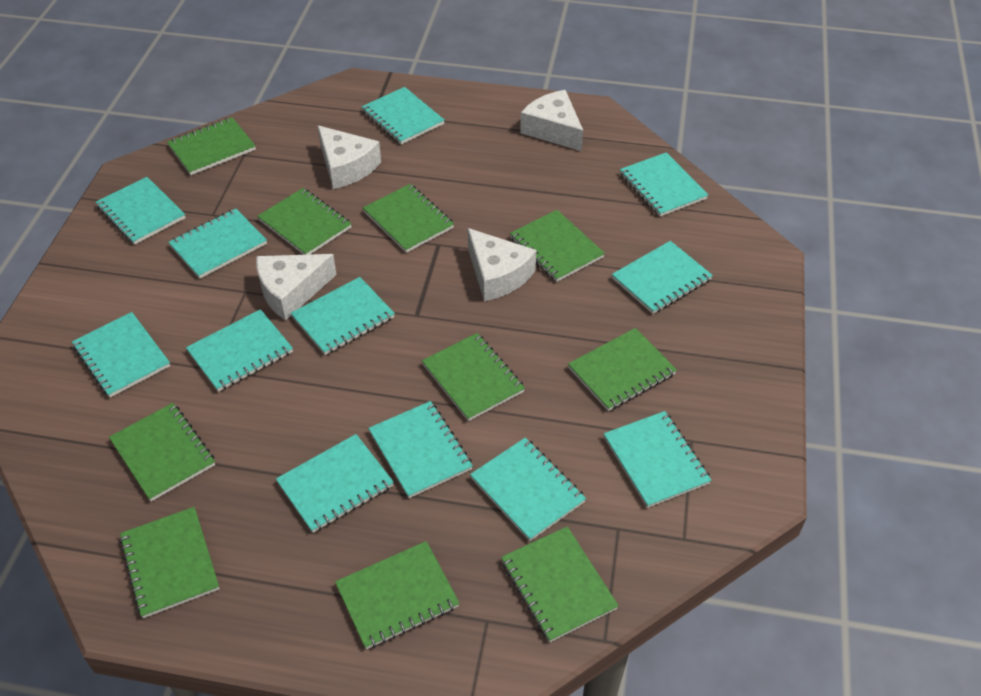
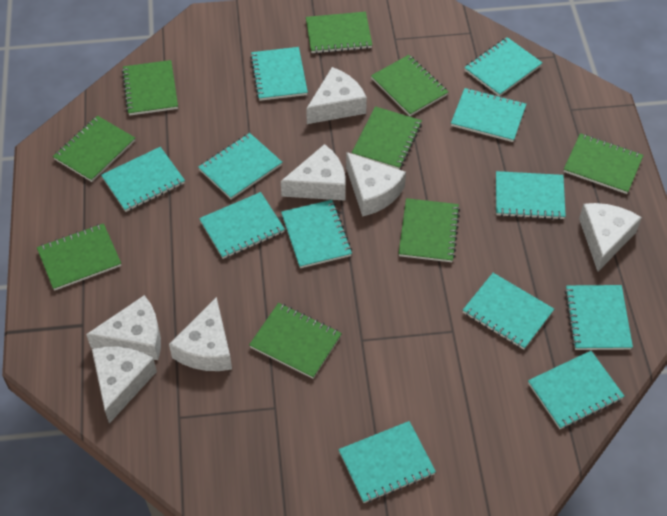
green notebook: 10 -> 9
white cheese: 4 -> 7

